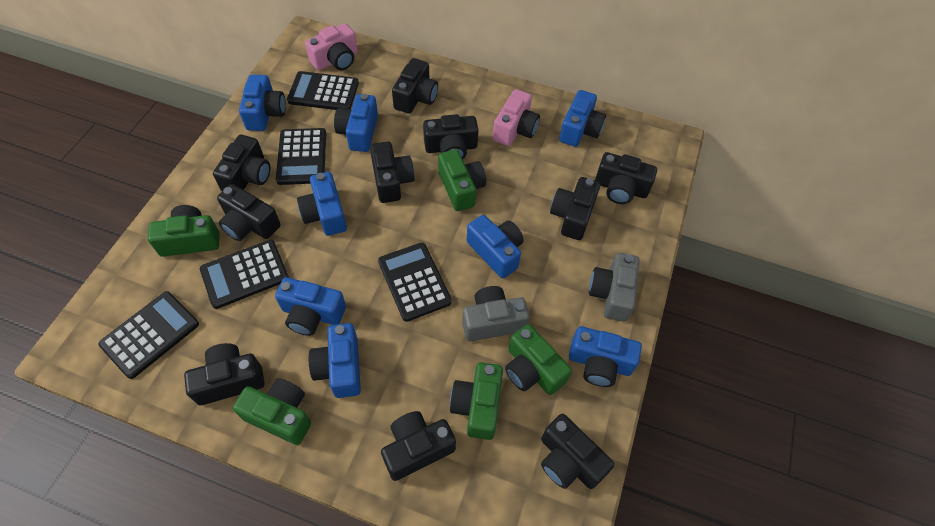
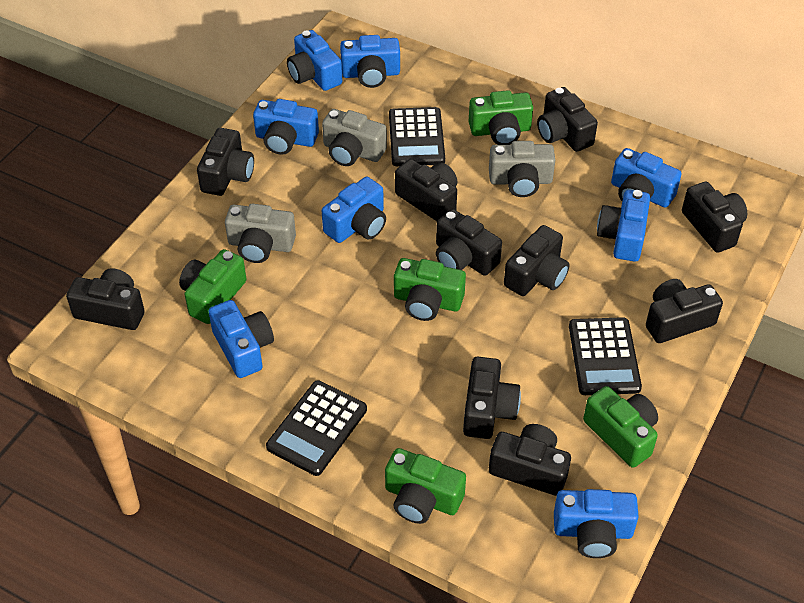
black calculator: 5 -> 3
grey camera: 2 -> 3
pink camera: 2 -> 0

